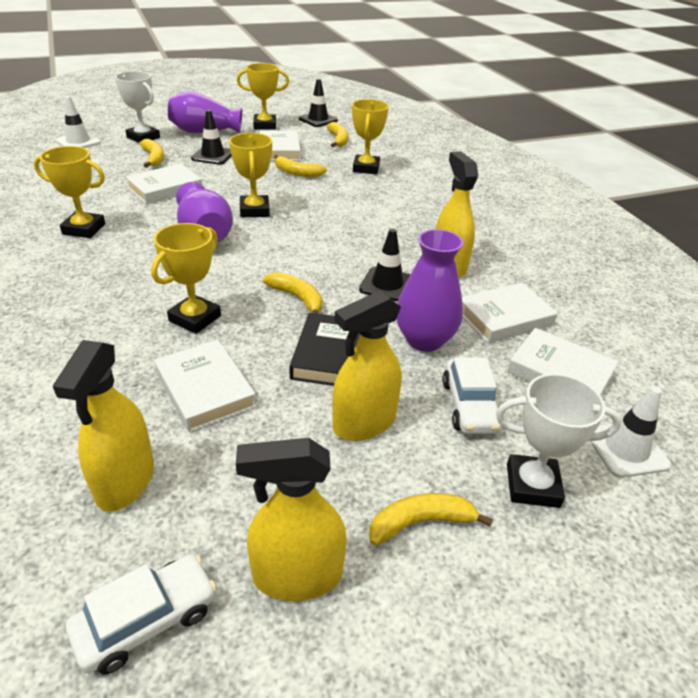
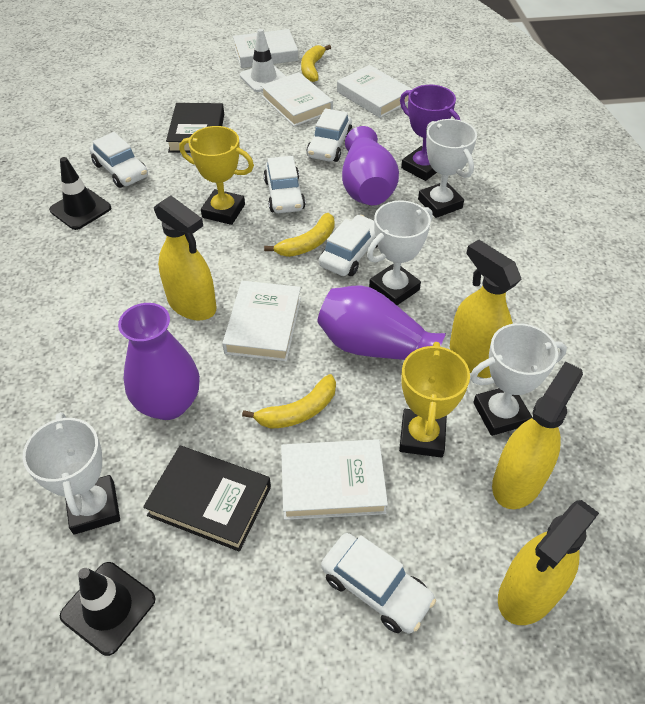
black book: 1 -> 2
black traffic cone: 3 -> 2
purple trophy: 0 -> 1
white car: 2 -> 5
white traffic cone: 2 -> 1
white trophy: 2 -> 4
yellow banana: 5 -> 3
yellow trophy: 5 -> 2

